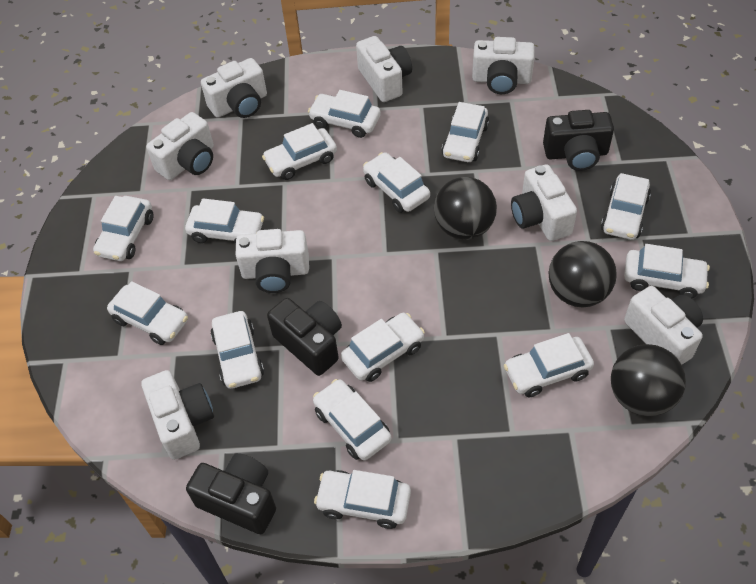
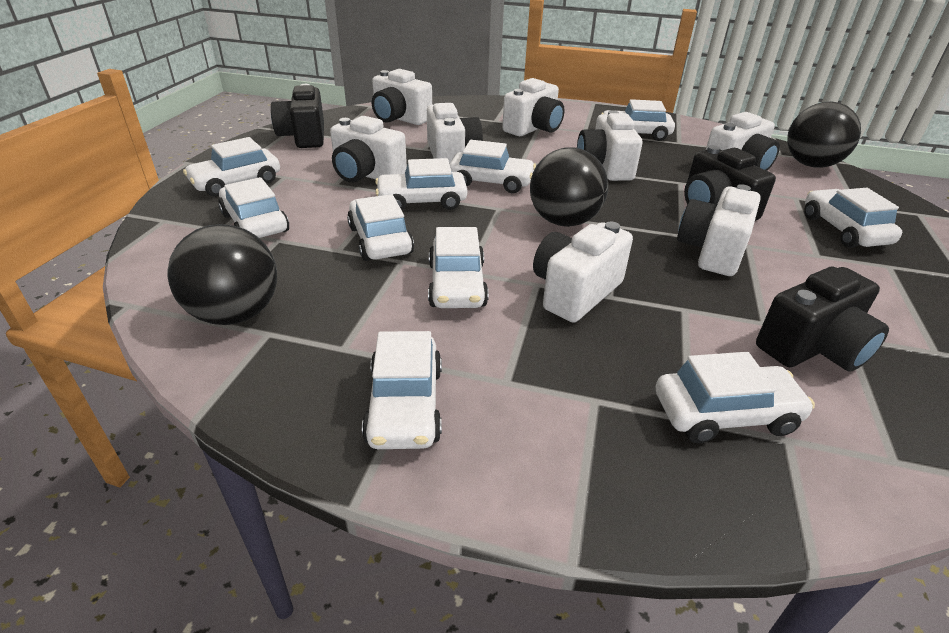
white car: 14 -> 10

